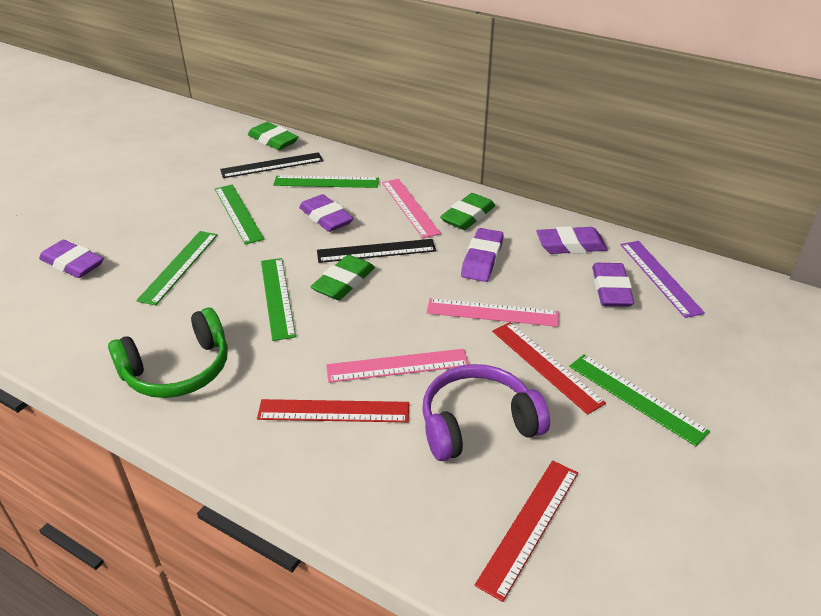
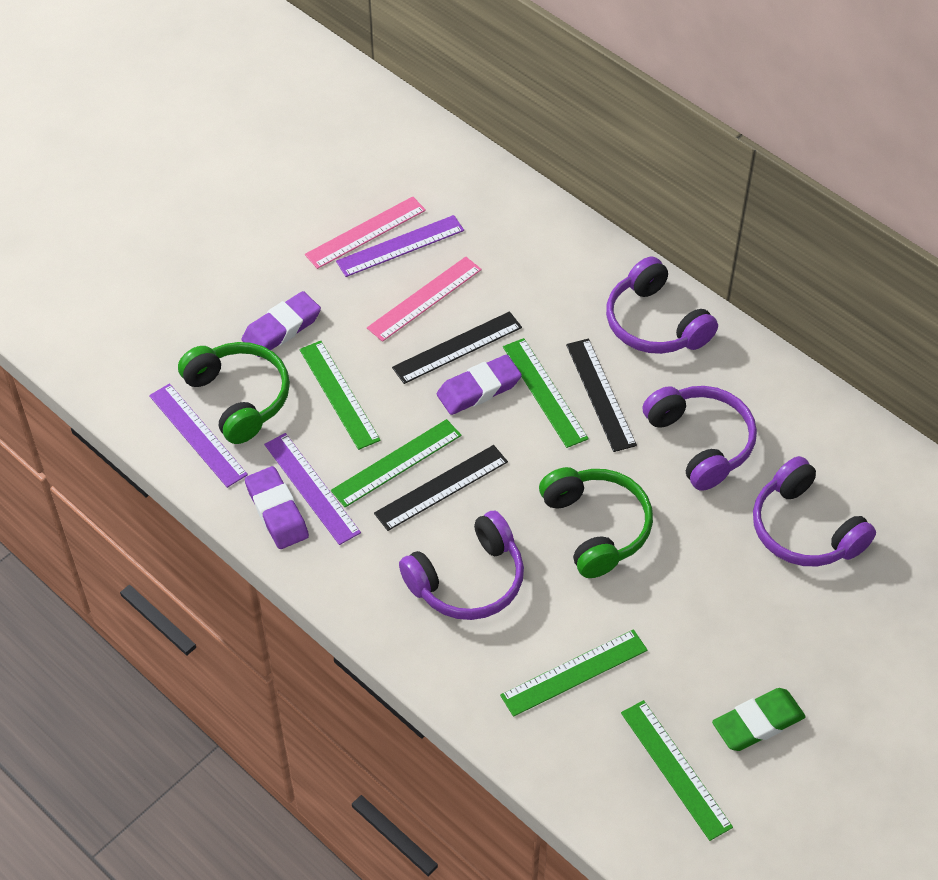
black ruler: 2 -> 3
green eraser: 3 -> 1
green headphones: 1 -> 2
pink ruler: 3 -> 2
purple eraser: 5 -> 3
purple headphones: 1 -> 4
purple ruler: 1 -> 3
red ruler: 3 -> 0

